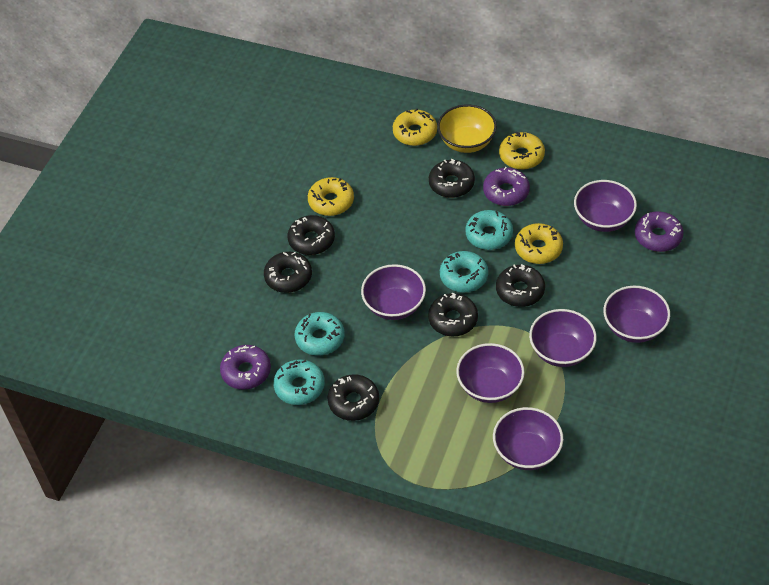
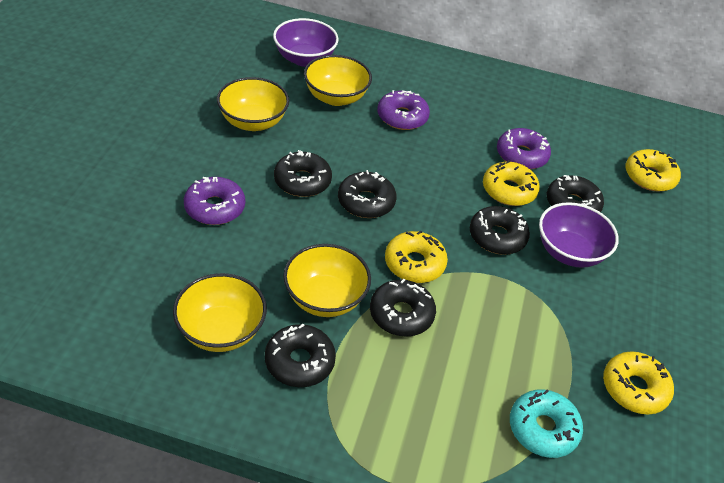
purple bowl: 6 -> 2
turquoise donut: 4 -> 1
yellow bowl: 1 -> 4

